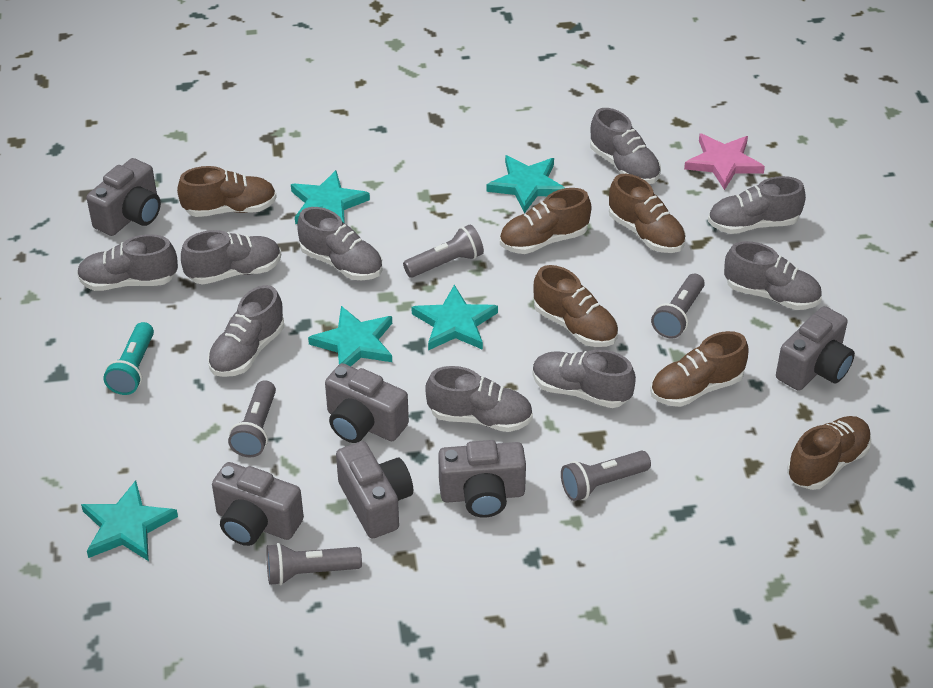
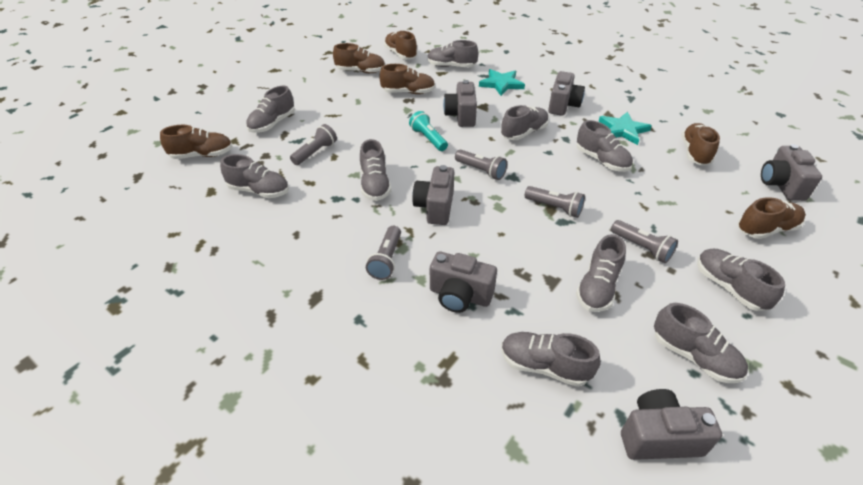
grey shoe: 9 -> 10
pink star: 1 -> 0
turquoise star: 5 -> 2

